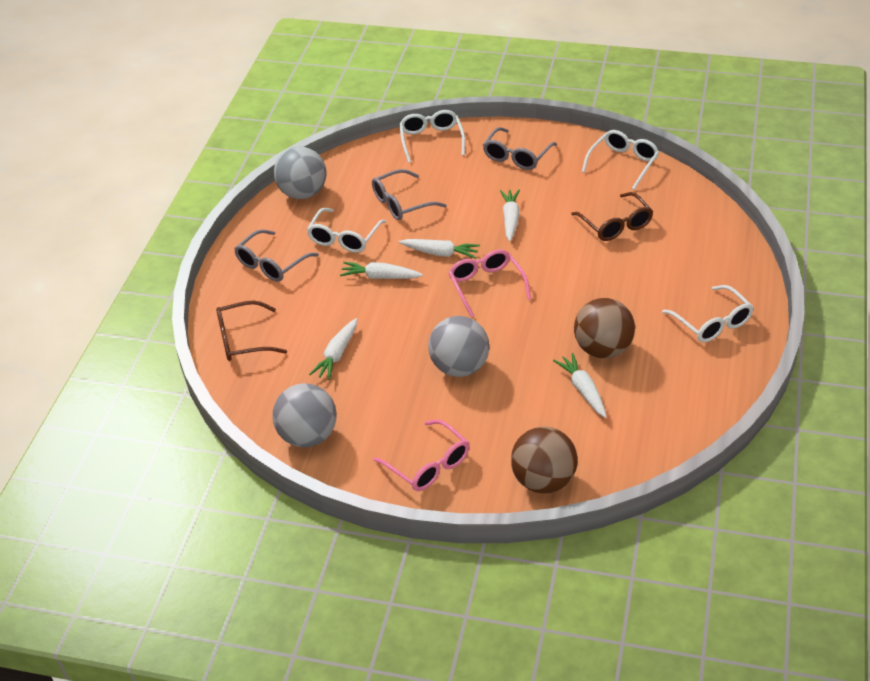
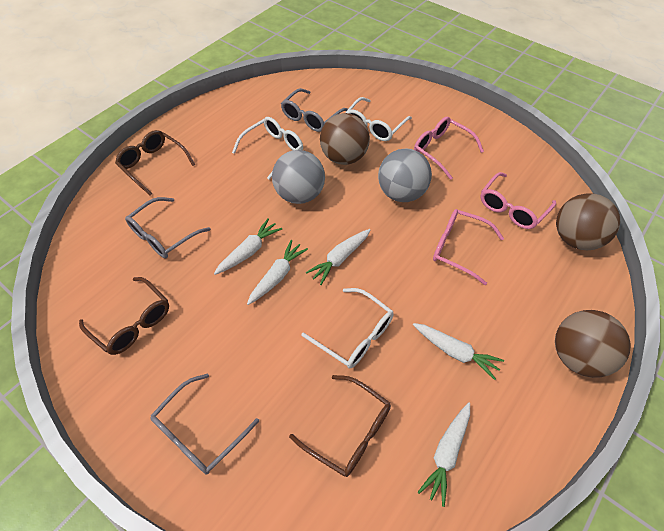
brown ball: 2 -> 3
brown glasses: 2 -> 3
grey ball: 3 -> 2
pink glasses: 2 -> 3
white glasses: 4 -> 3

